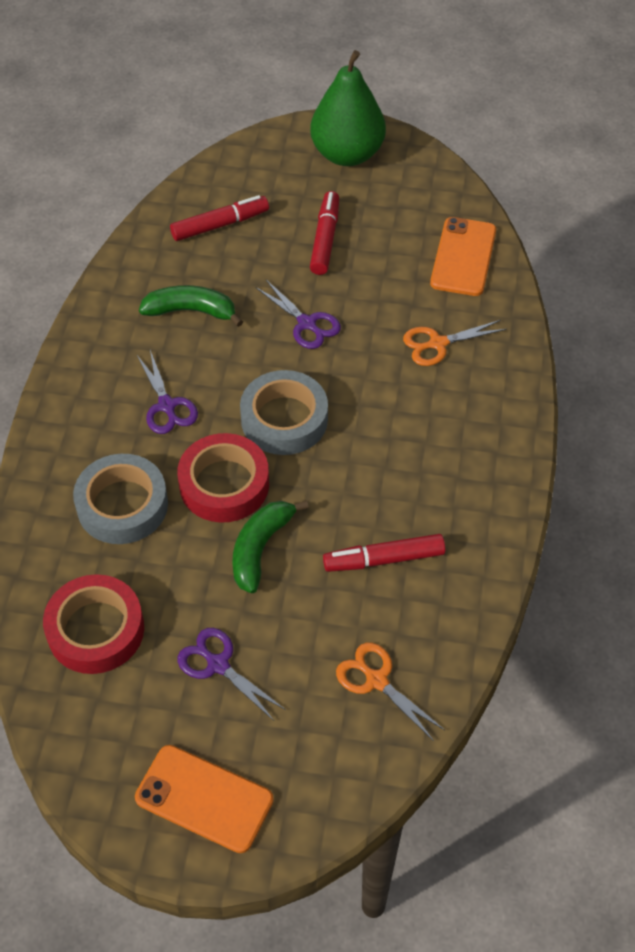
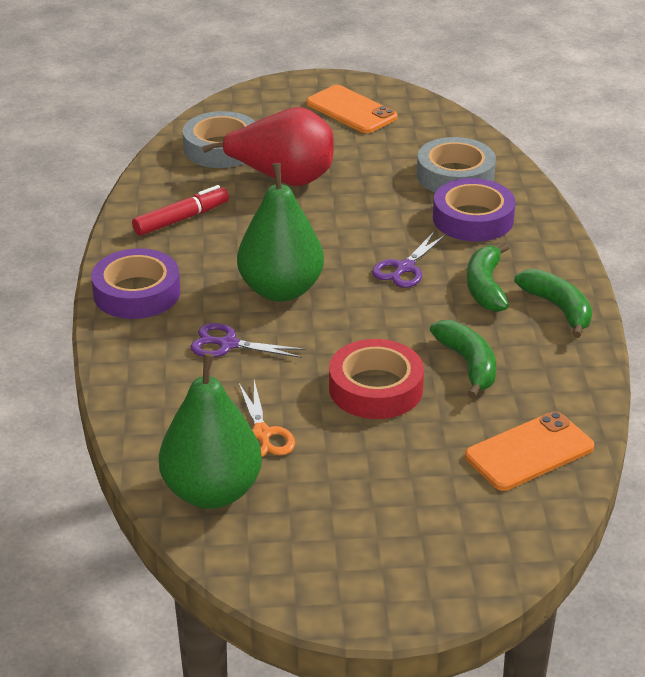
green banana: 2 -> 3
green pear: 1 -> 2
orange scissors: 2 -> 1
purple scissors: 3 -> 2
purple tape: 0 -> 2
red marker: 3 -> 1
red pear: 0 -> 1
red tape: 2 -> 1

